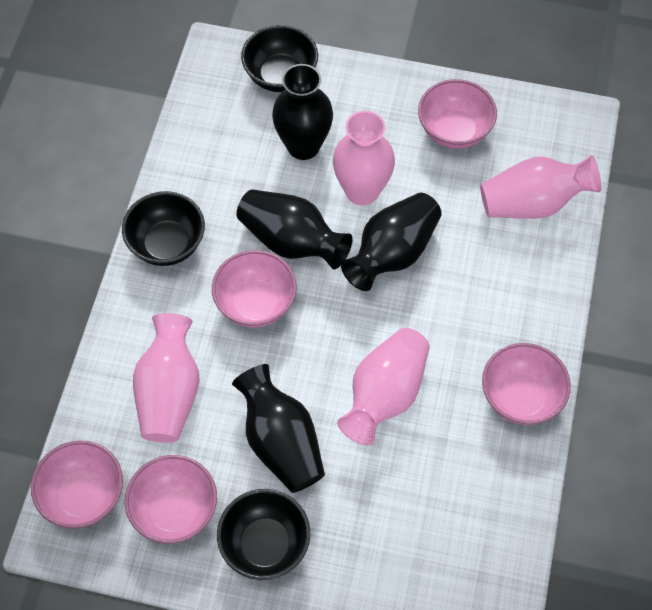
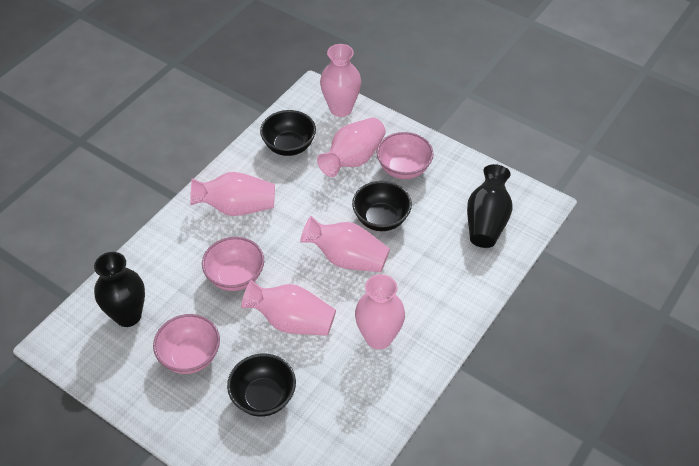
black vase: 4 -> 2
pink bowl: 5 -> 3
pink vase: 4 -> 6

